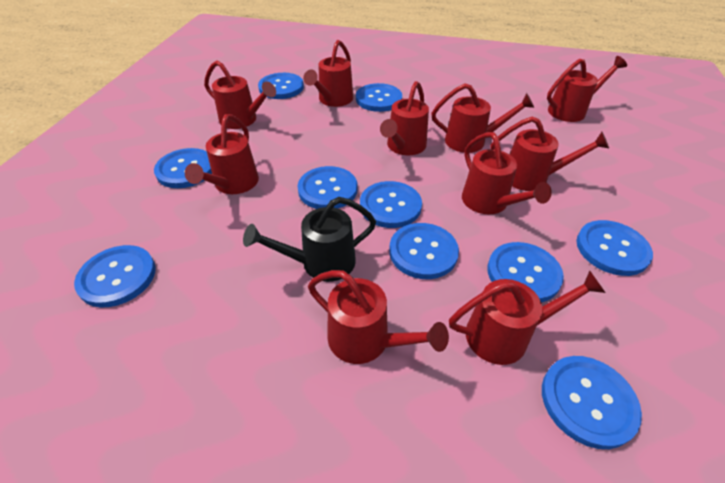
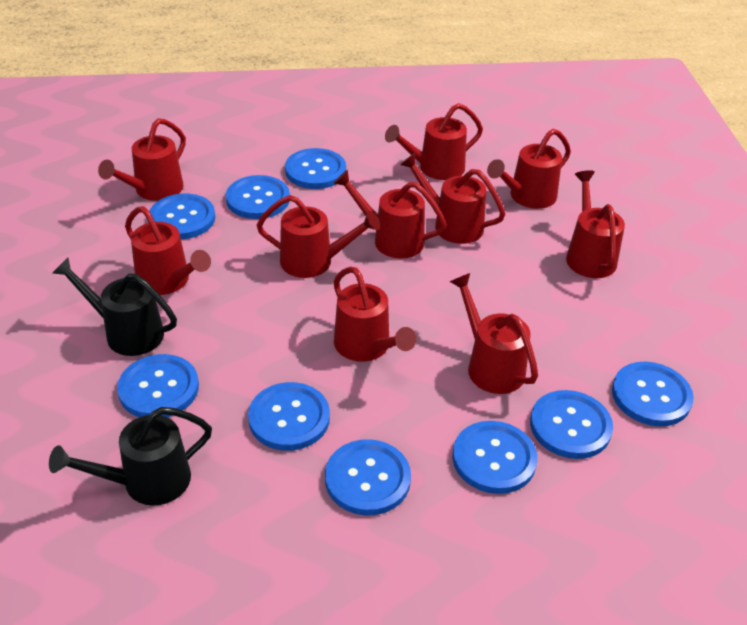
black watering can: 1 -> 2
blue button: 10 -> 9

